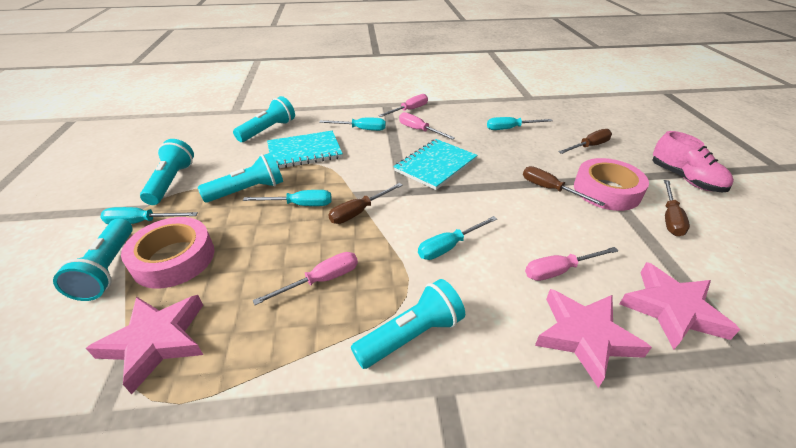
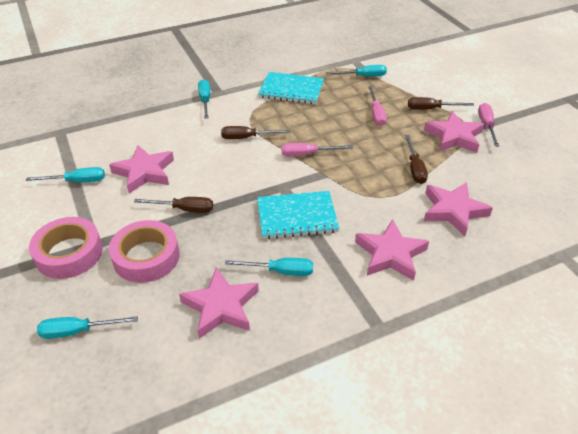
pink screwdriver: 4 -> 3
pink shoe: 1 -> 0
pink star: 3 -> 5
turquoise flashlight: 5 -> 0

